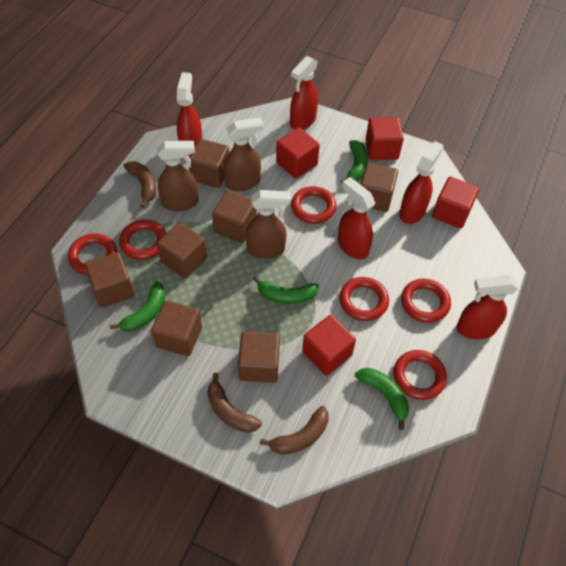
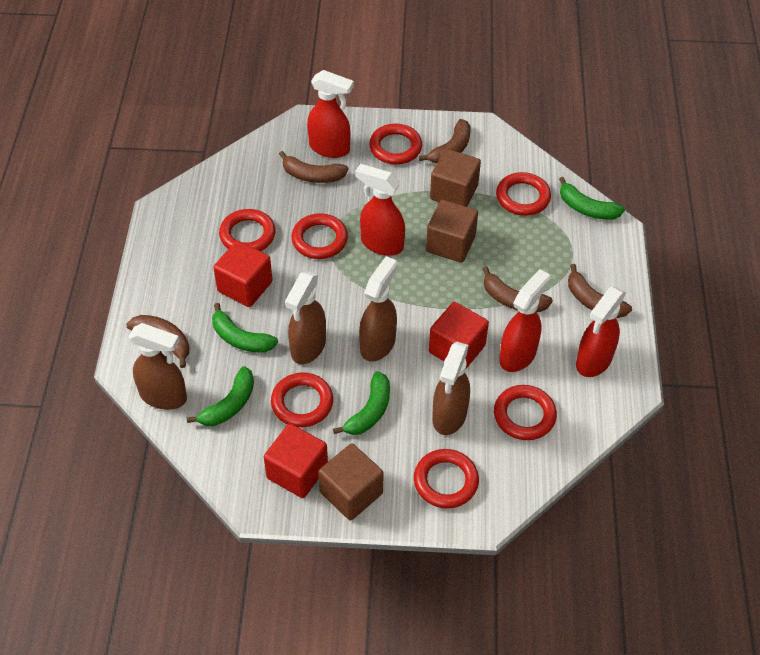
brown banana: 3 -> 5
brown cube: 7 -> 3
brown spray bottle: 3 -> 4
red cube: 4 -> 3
red ring: 6 -> 7
red spray bottle: 5 -> 4

